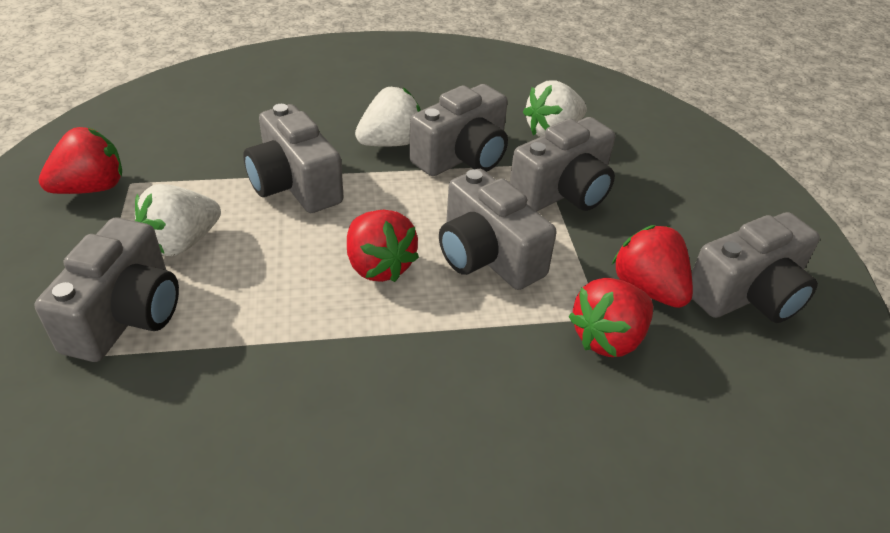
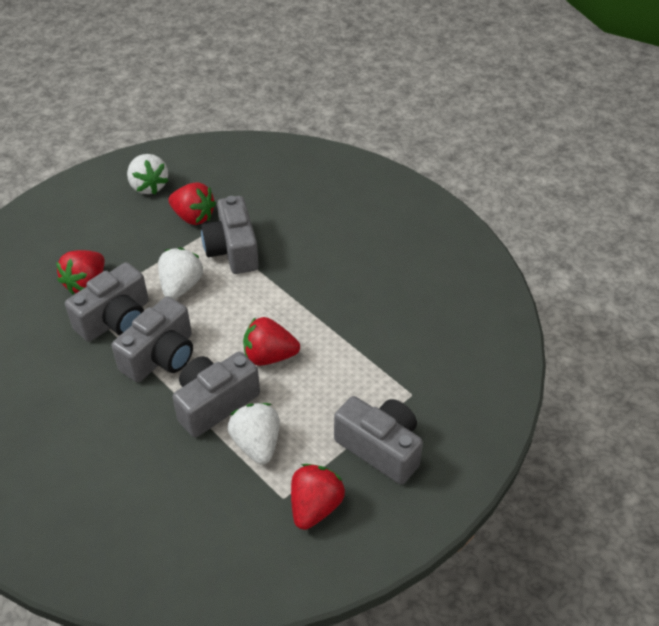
grey camera: 6 -> 5

